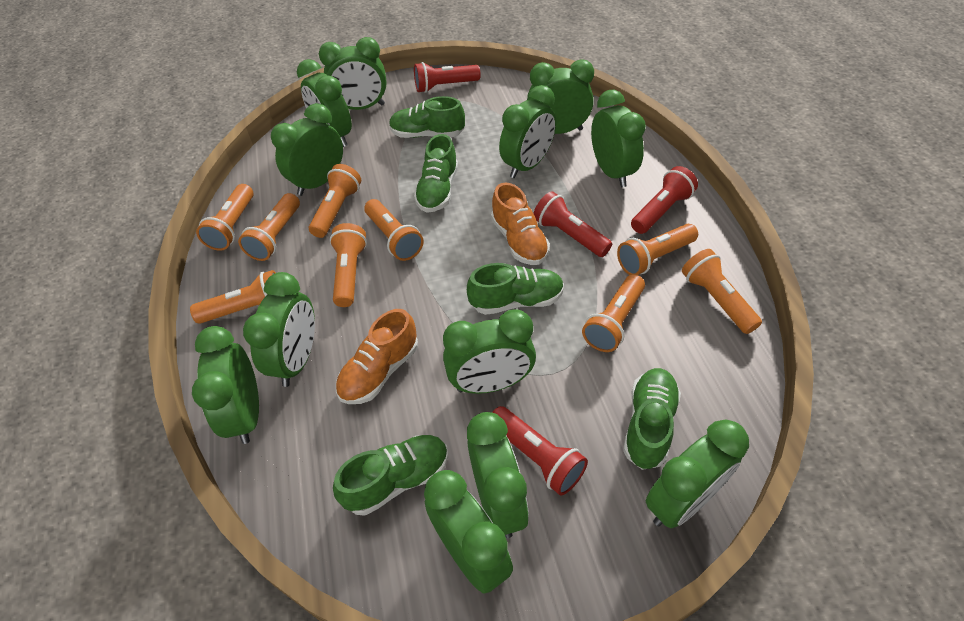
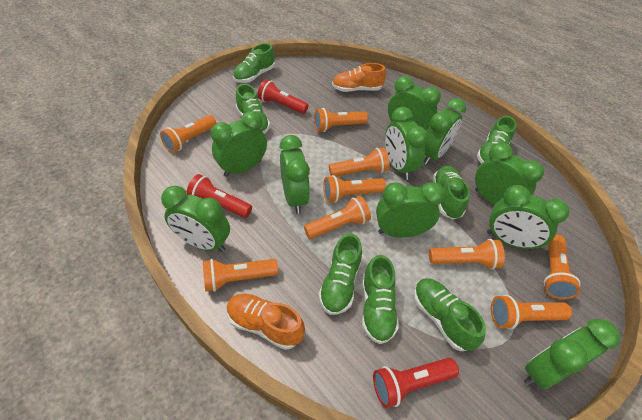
green clock: 12 -> 10
green shoe: 5 -> 7
red flashlight: 4 -> 3

